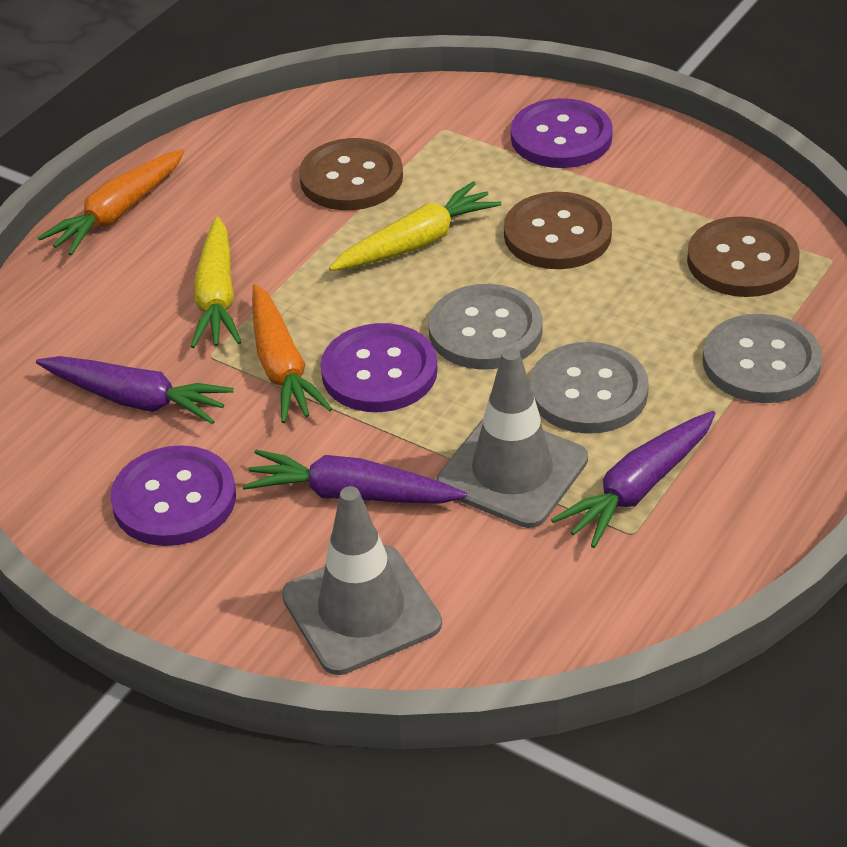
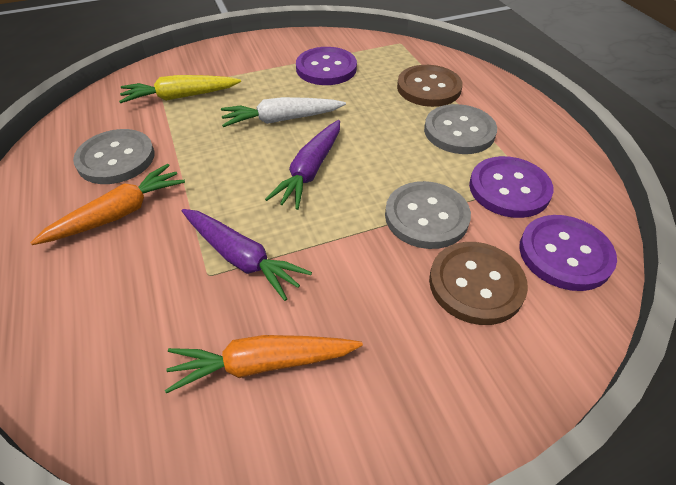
brown button: 3 -> 2
grey traffic cone: 2 -> 0
purple carrot: 3 -> 2
white carrot: 0 -> 1
yellow carrot: 2 -> 1

